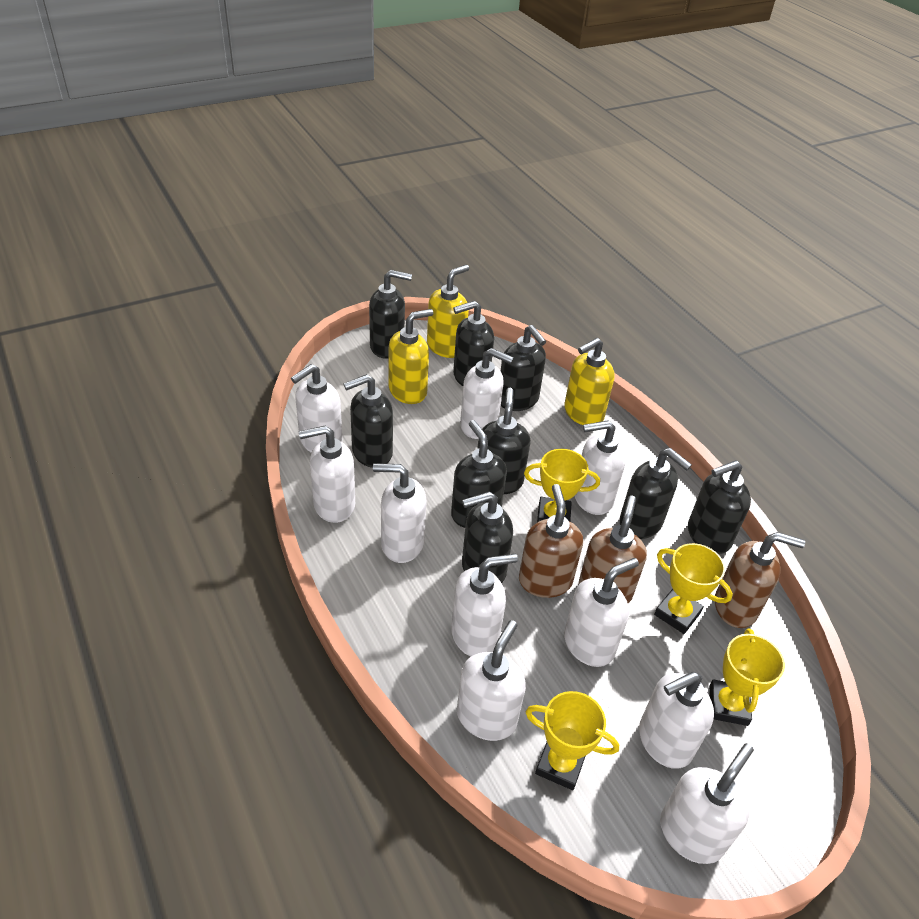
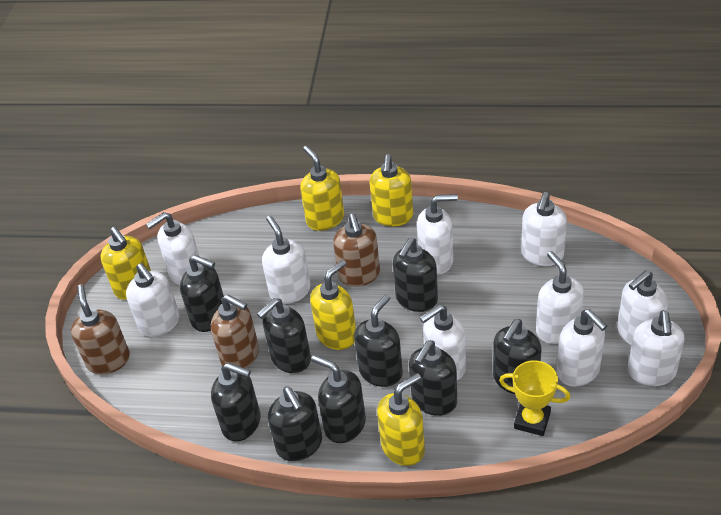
yellow soap dispenser: 3 -> 5
yellow trophy: 4 -> 1

